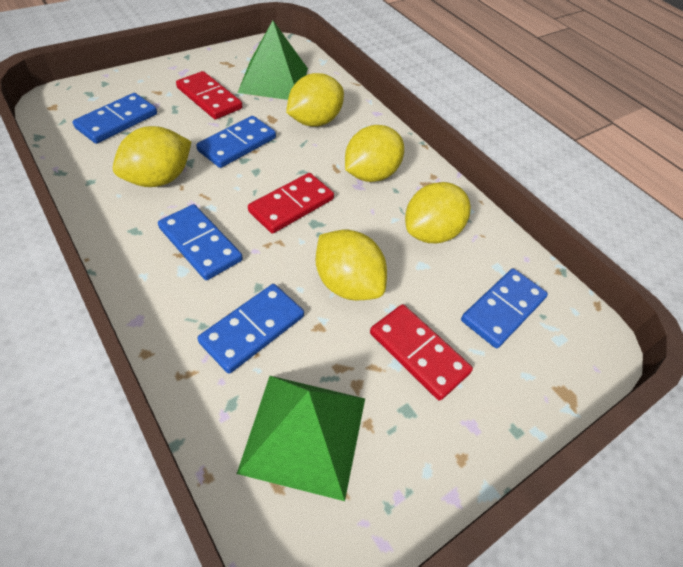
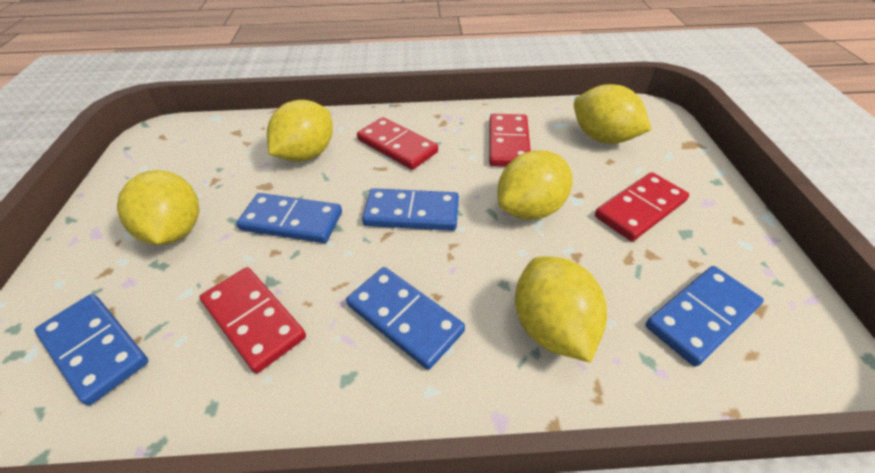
green pyramid: 2 -> 0
red domino: 3 -> 4

